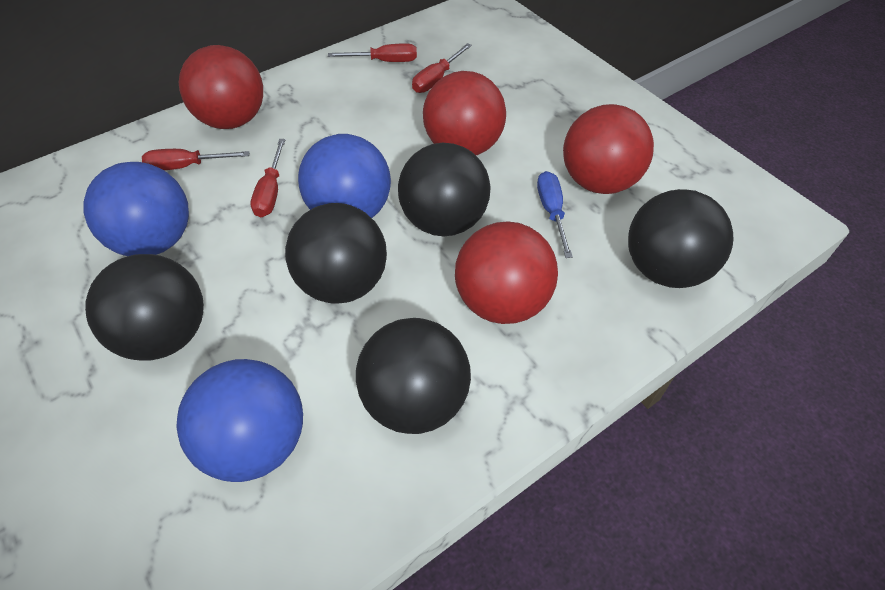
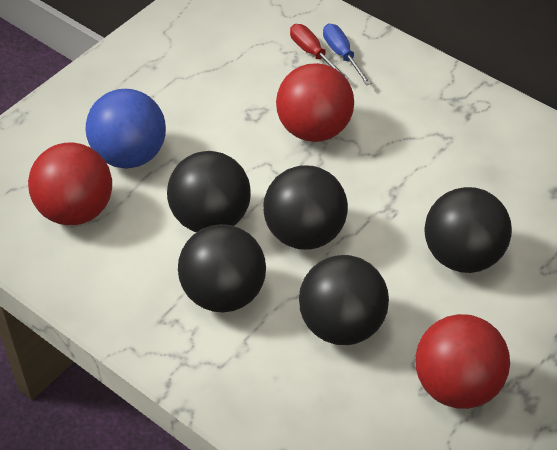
blue ball: 3 -> 1
red ball: 4 -> 3
red screwdriver: 4 -> 1

